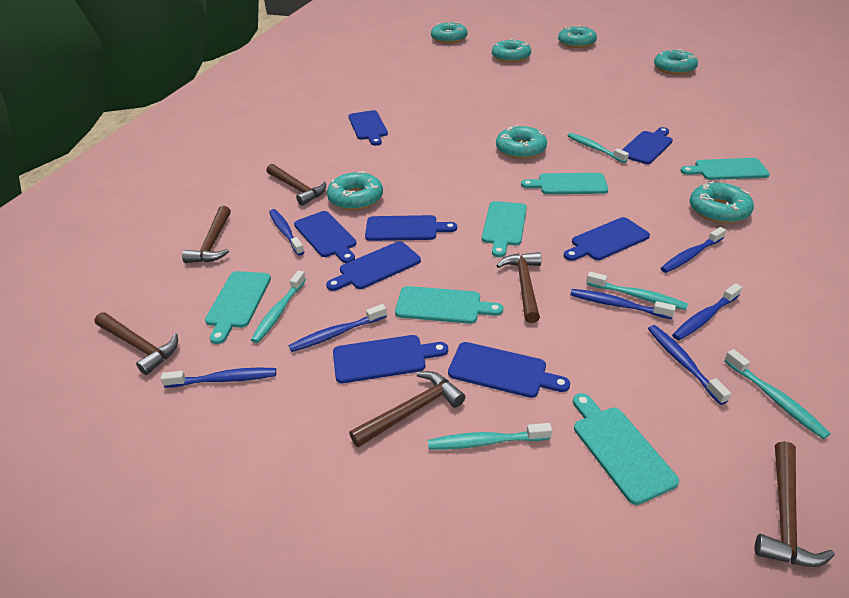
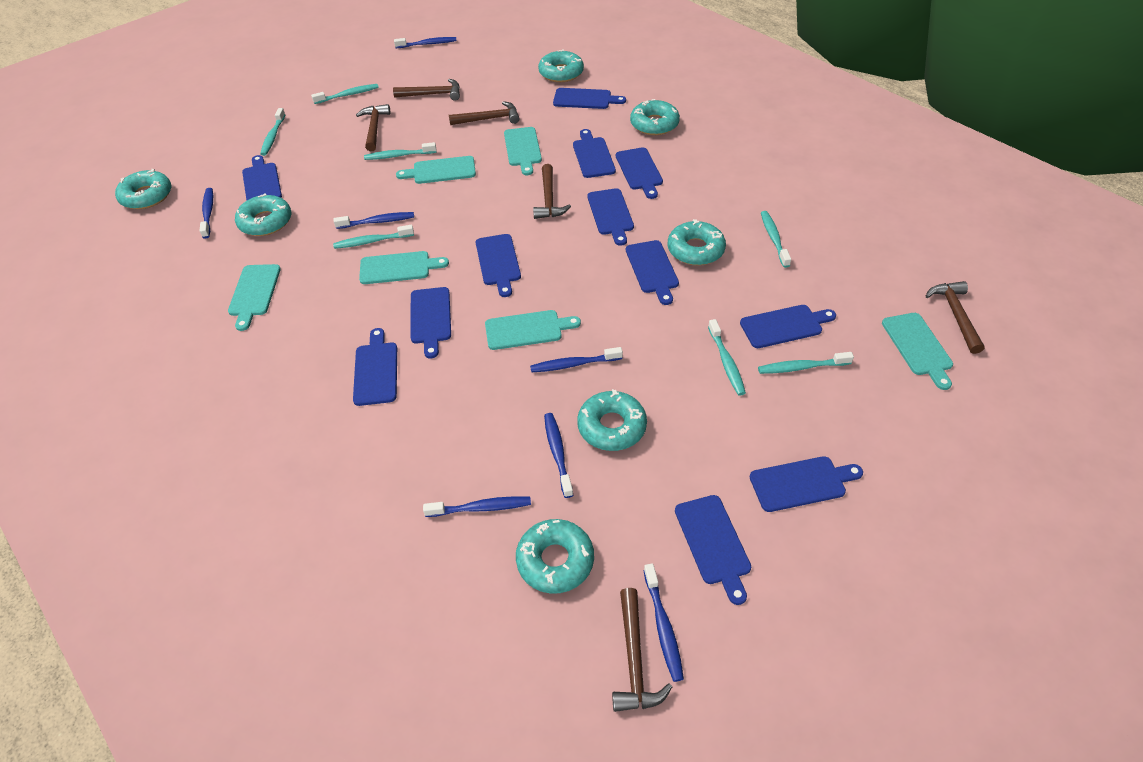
blue cutting board: 8 -> 12
turquoise toothbrush: 5 -> 7

